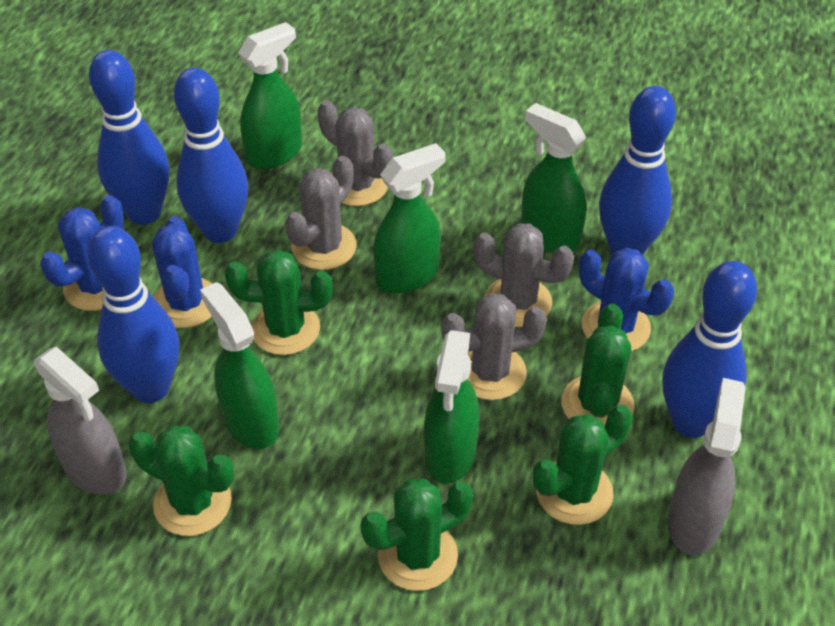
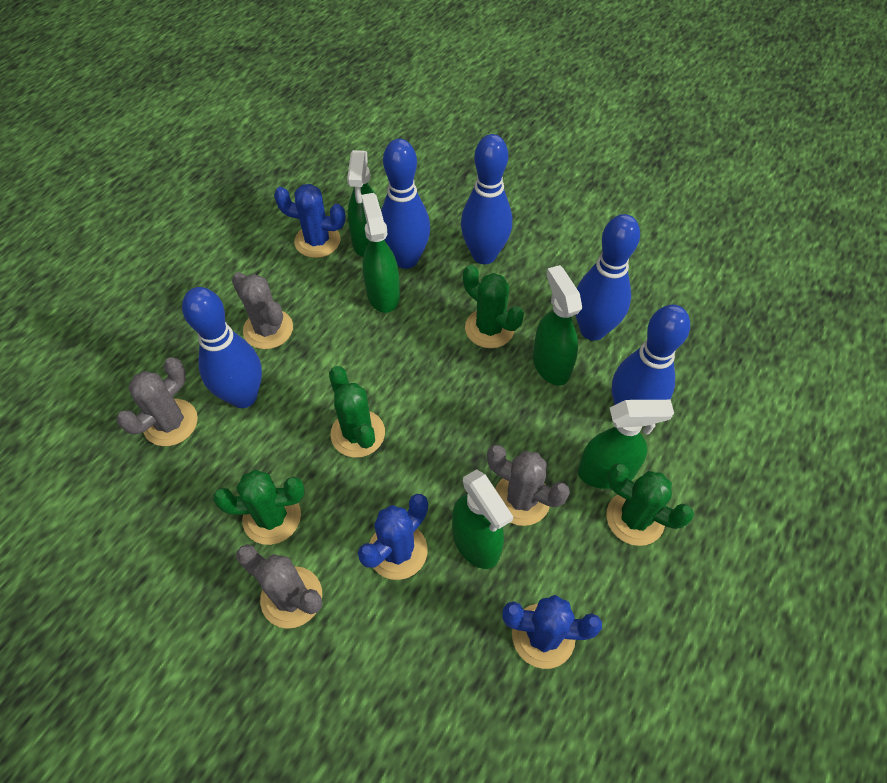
green cactus: 5 -> 4
grey spray bottle: 2 -> 0

